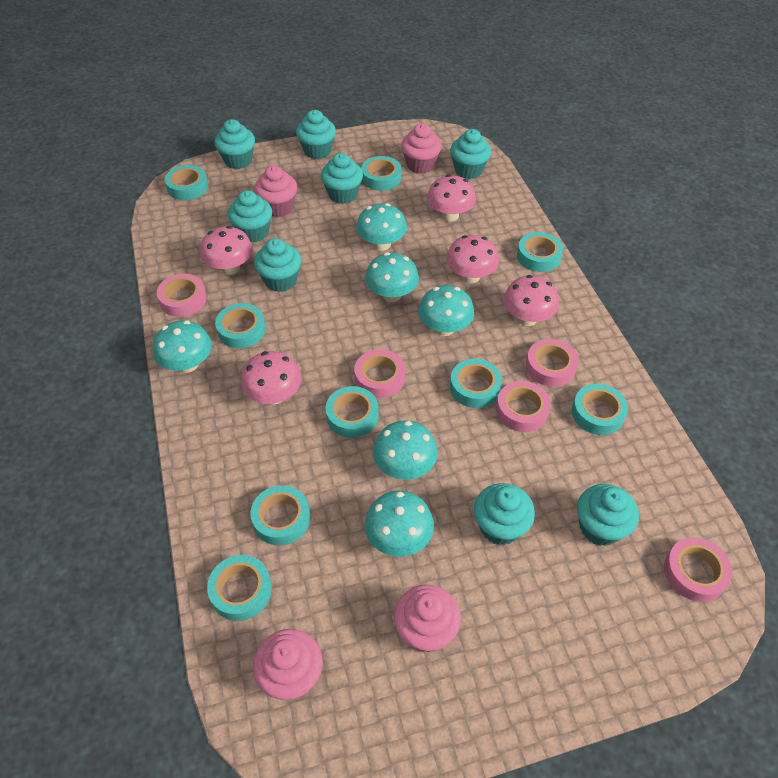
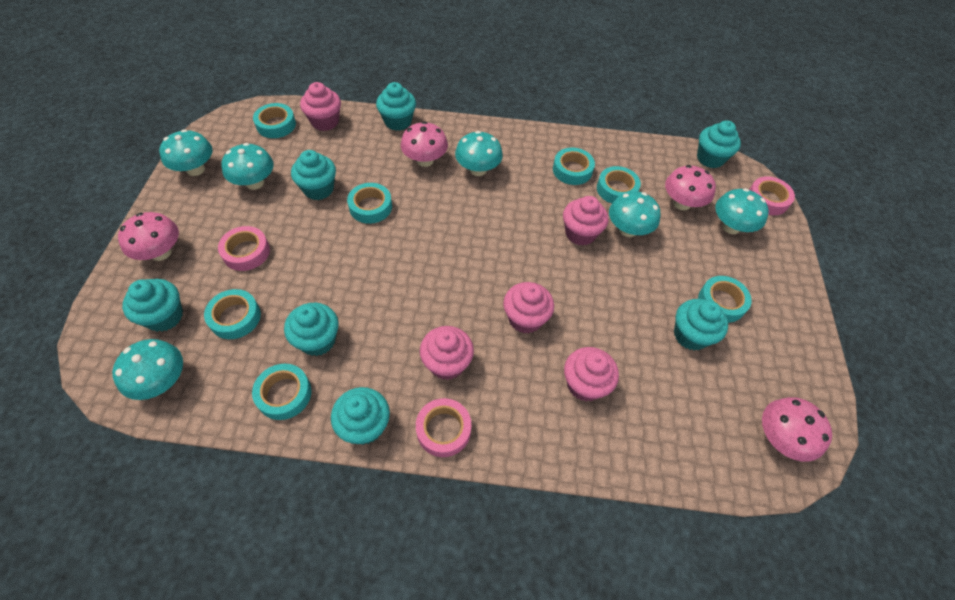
pink cupcake: 4 -> 5
pink mushroom: 5 -> 4
pink tape: 5 -> 3
turquoise cupcake: 8 -> 7
turquoise tape: 9 -> 7

